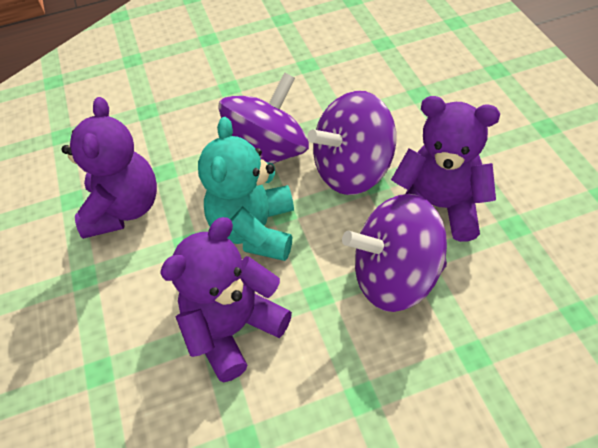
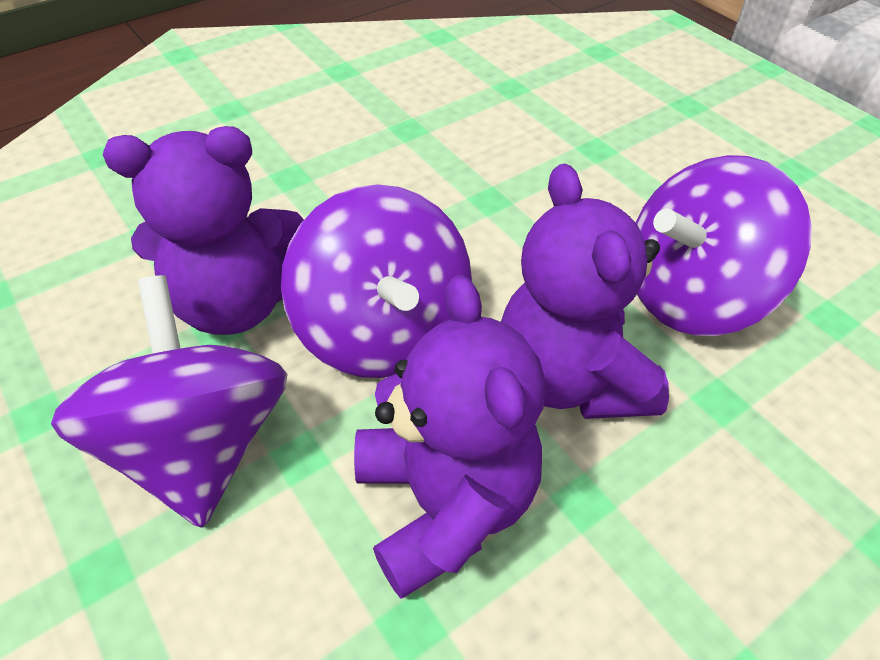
turquoise teddy bear: 1 -> 0

